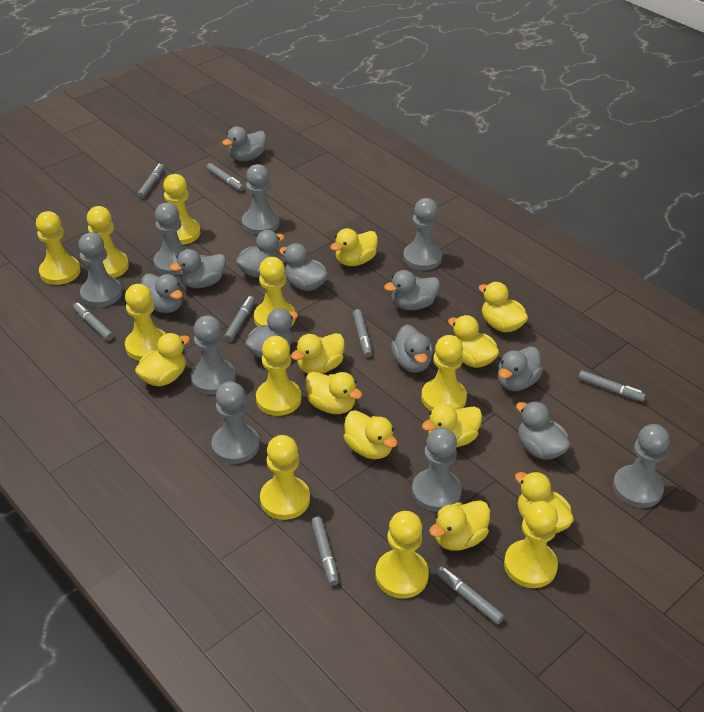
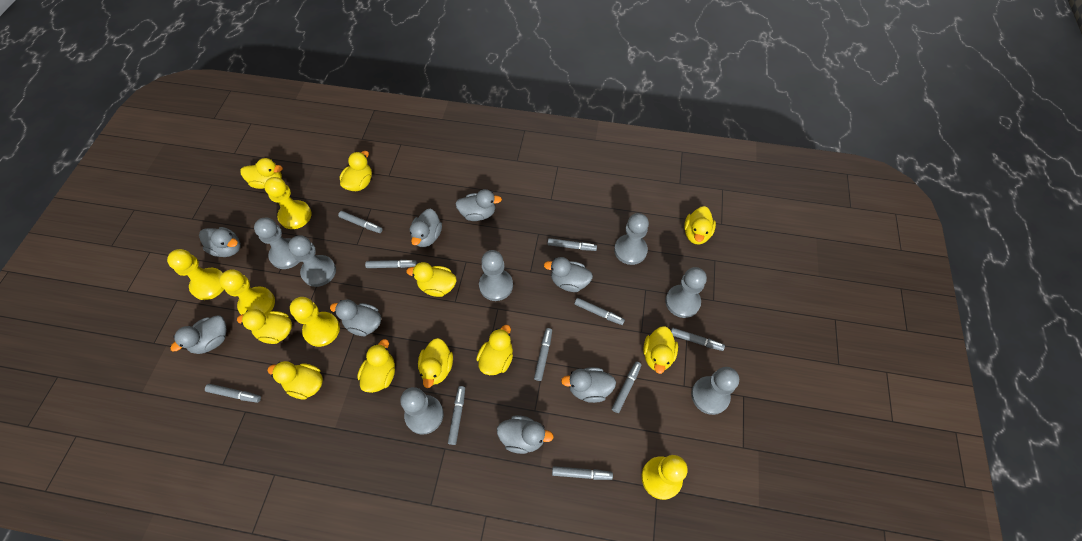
grey duck: 10 -> 8
grey marker: 8 -> 10
grey pawn: 8 -> 7
yellow pawn: 10 -> 5

